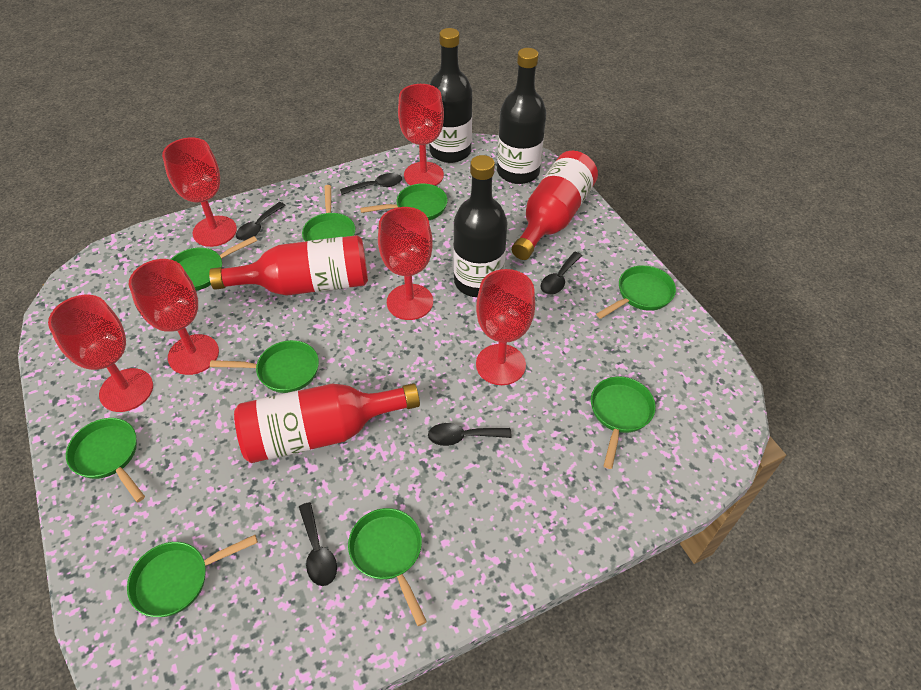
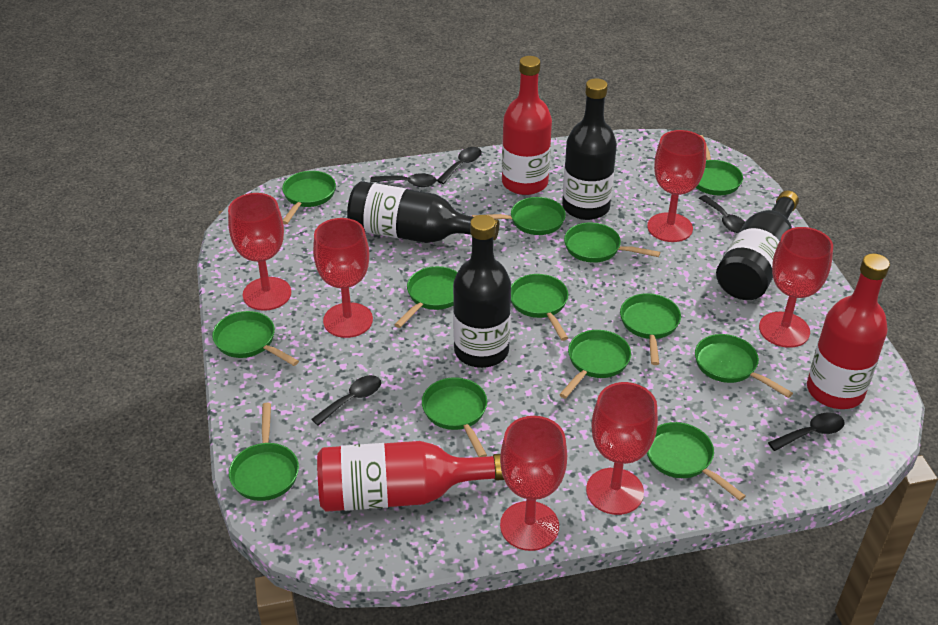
black bottle: 3 -> 4
green pan: 9 -> 13

